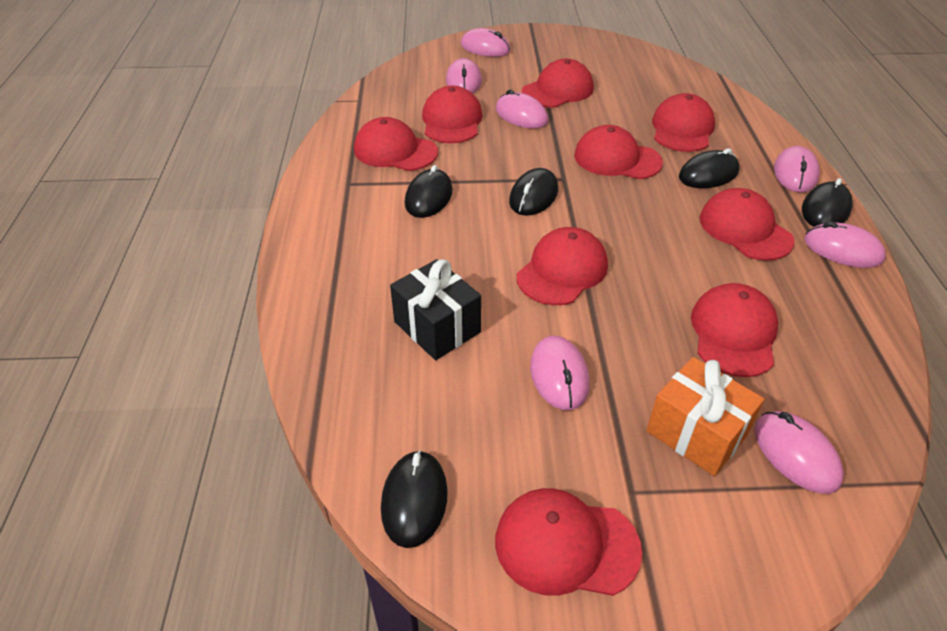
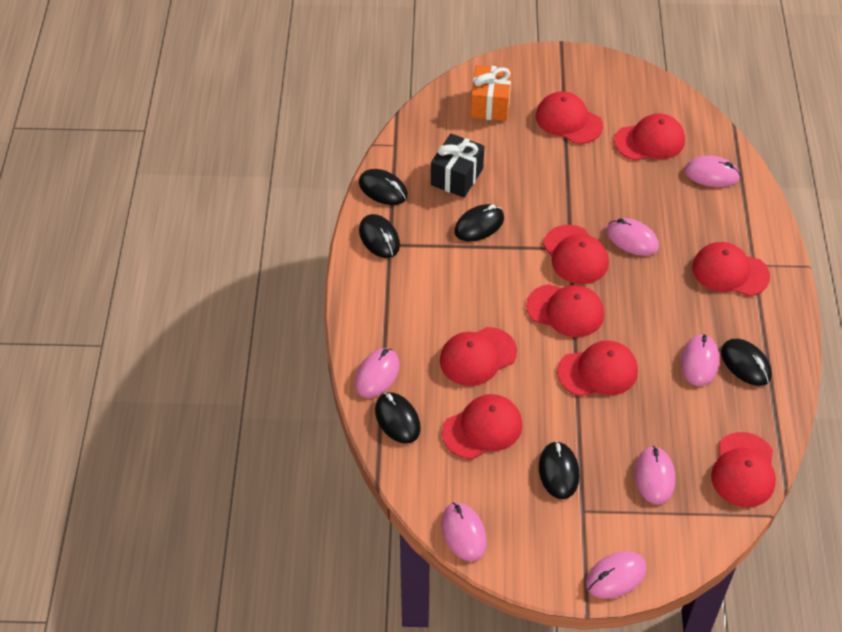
black mouse: 5 -> 6

